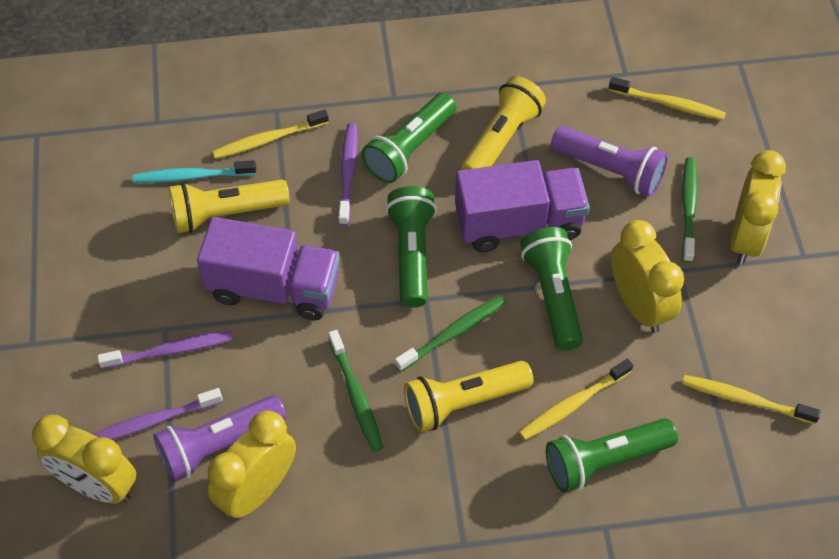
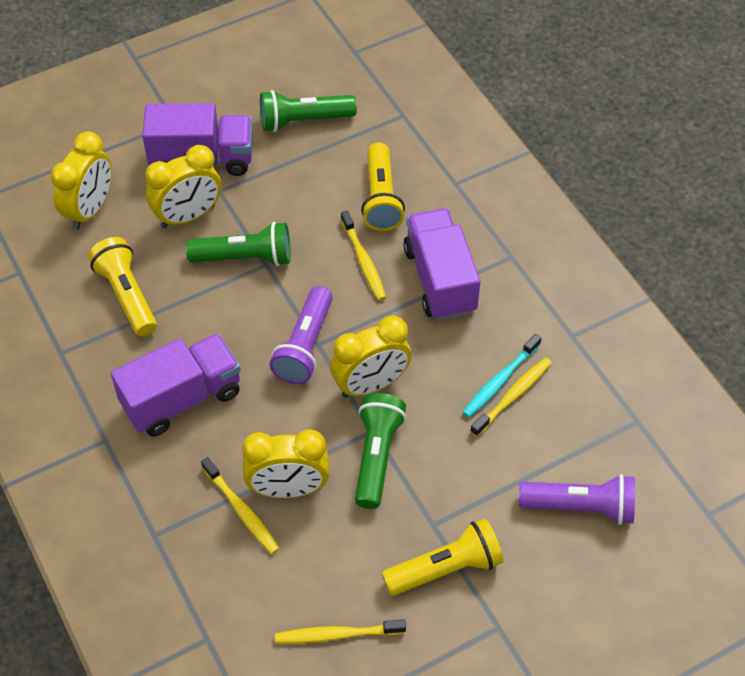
green flashlight: 4 -> 3
green toothbrush: 3 -> 0
purple toothbrush: 3 -> 0
purple truck: 2 -> 3

